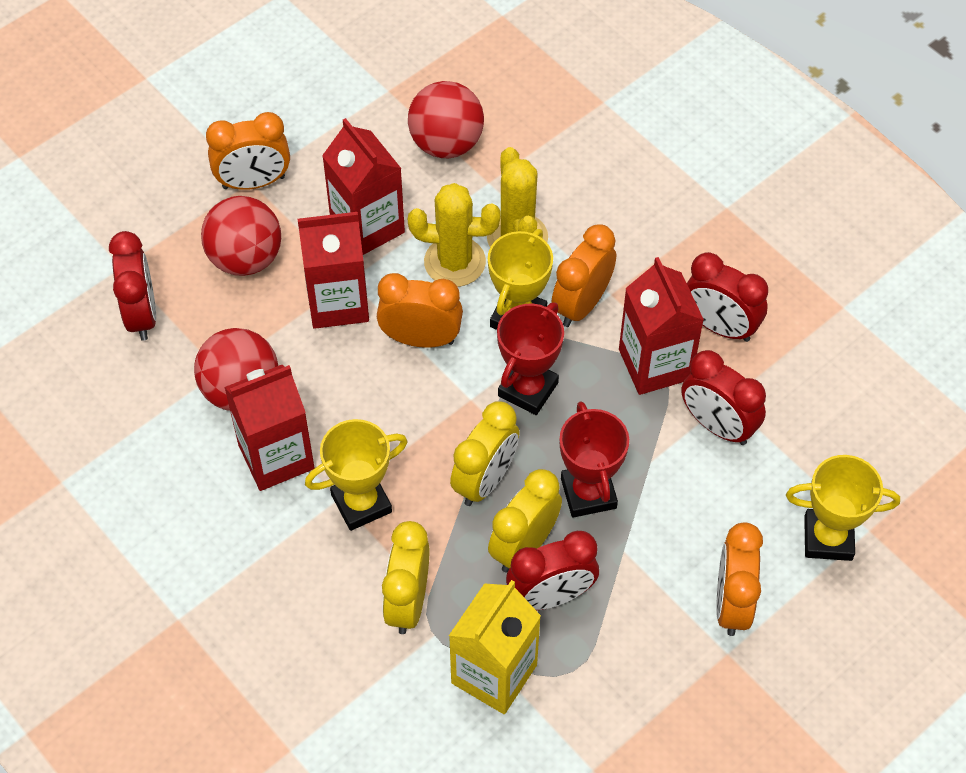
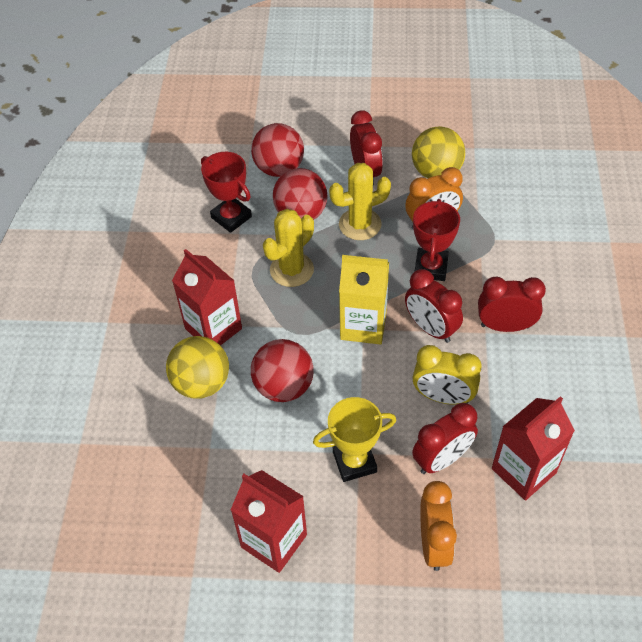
orange clock: 4 -> 2
red carton: 4 -> 3
yellow ball: 0 -> 2
yellow clock: 3 -> 1
yellow trophy: 3 -> 1

